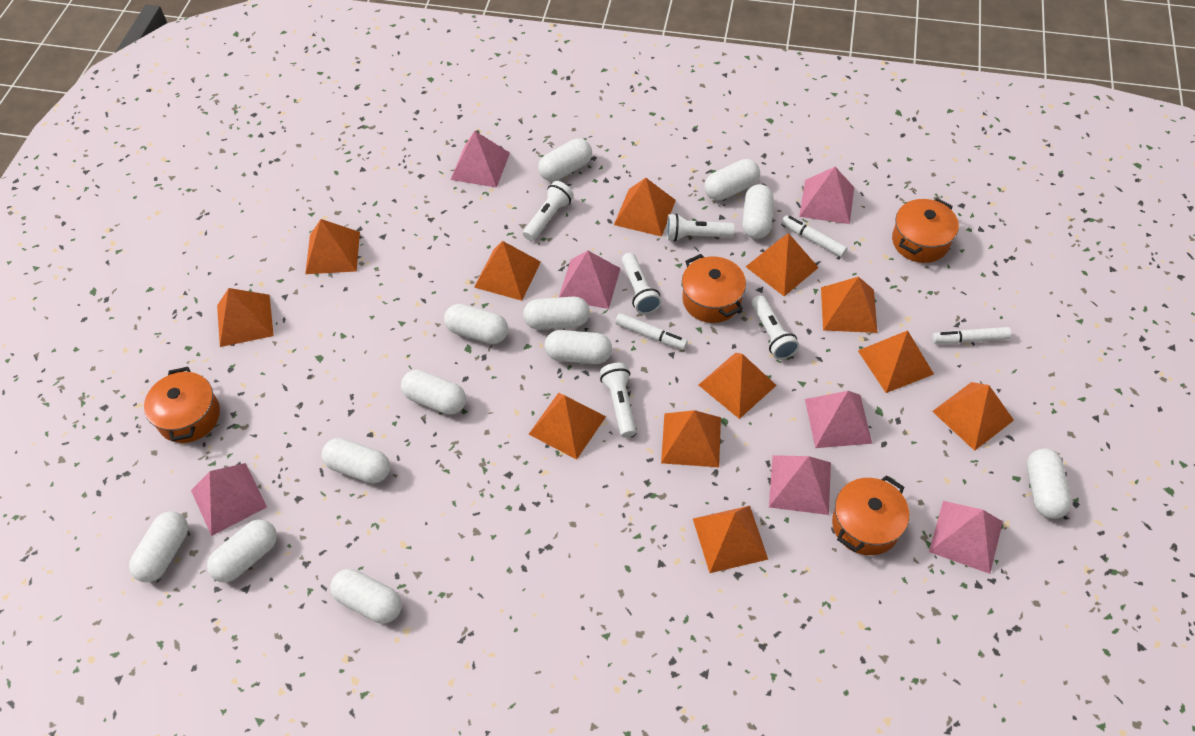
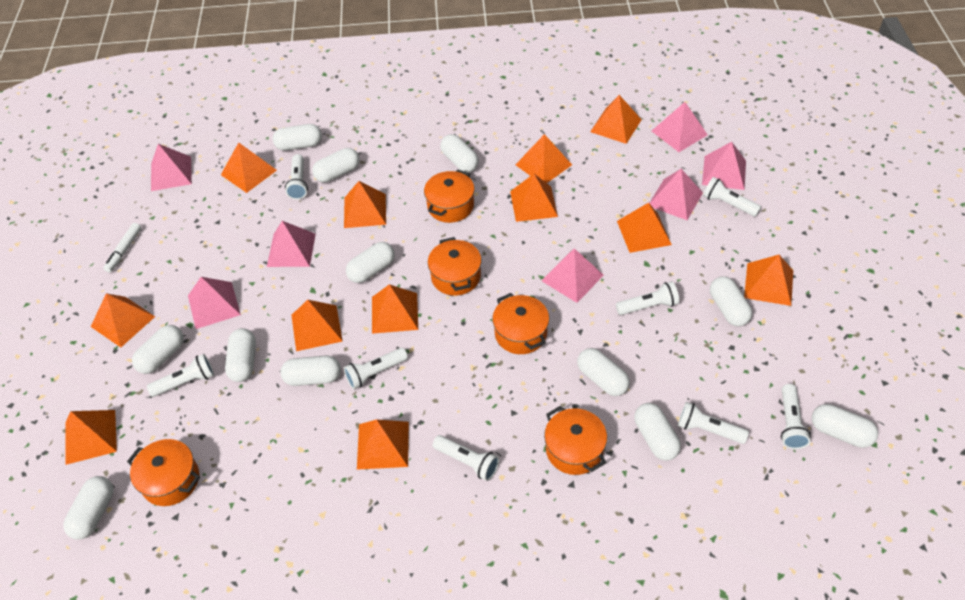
orange pot: 4 -> 5
white flashlight: 5 -> 8
white marker: 3 -> 1

